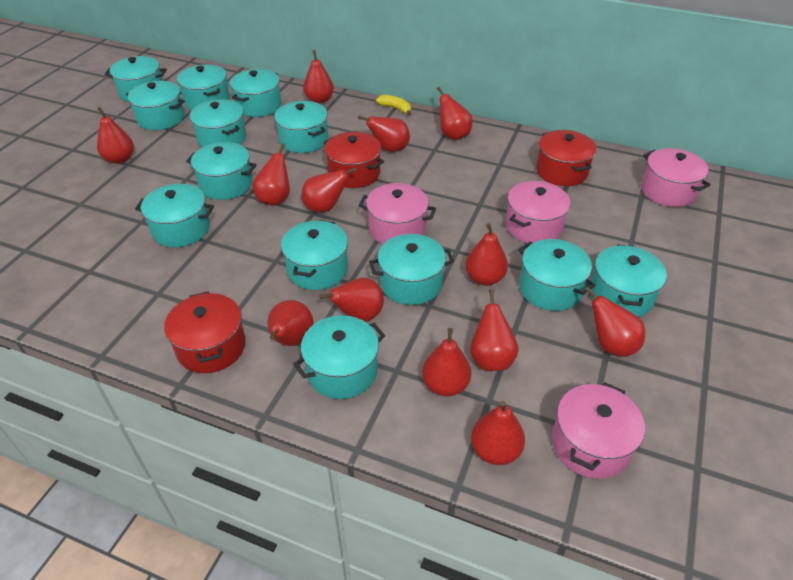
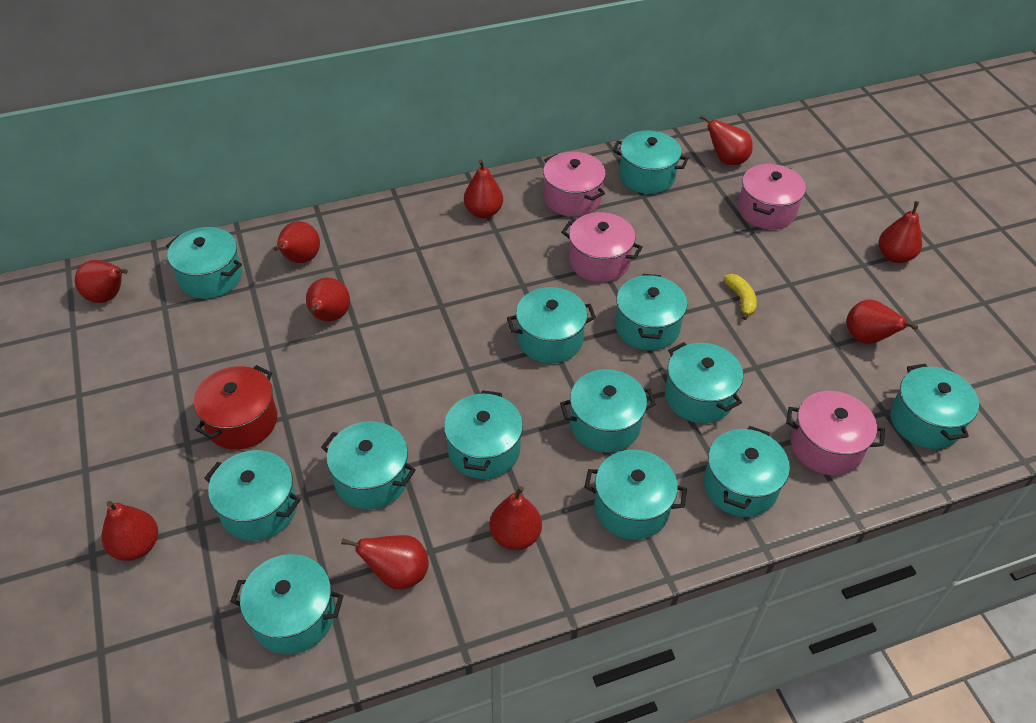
red pear: 13 -> 10
red pot: 3 -> 1

